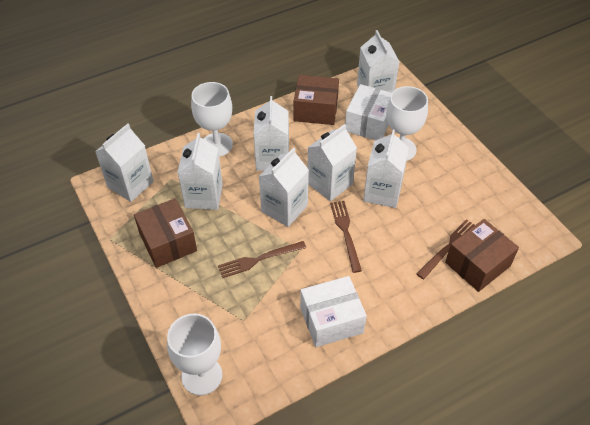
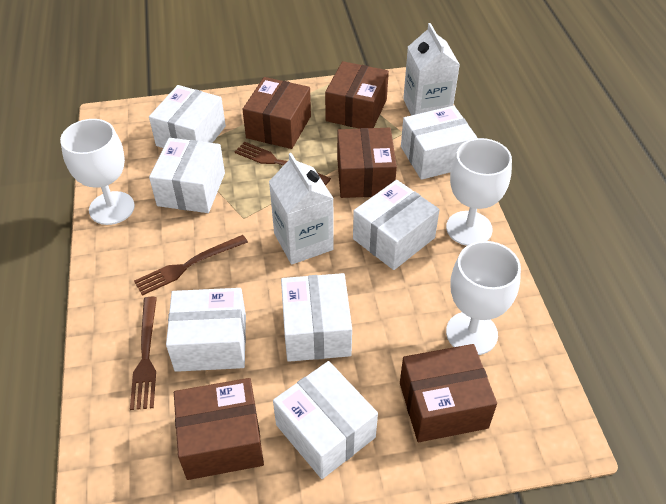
brown box: 3 -> 5
white box: 2 -> 7
white carton: 7 -> 2

